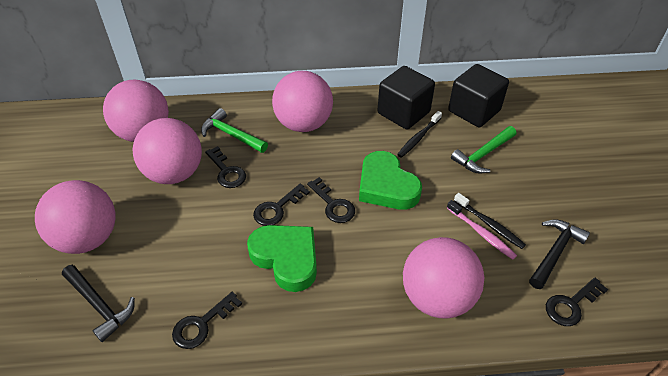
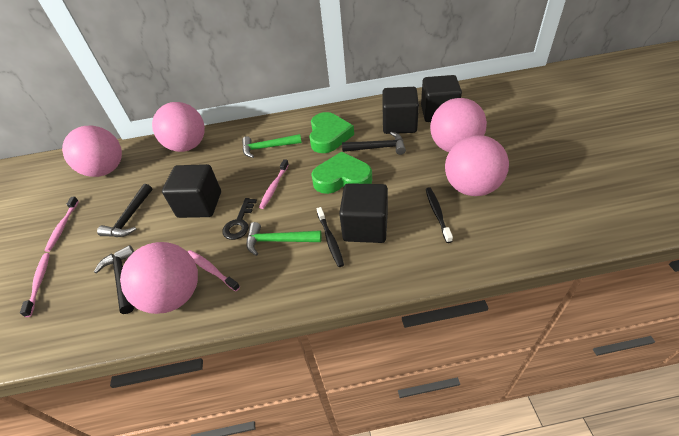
black cube: 2 -> 4
black hammer: 2 -> 3
black key: 5 -> 1
pink toothbrush: 1 -> 4

